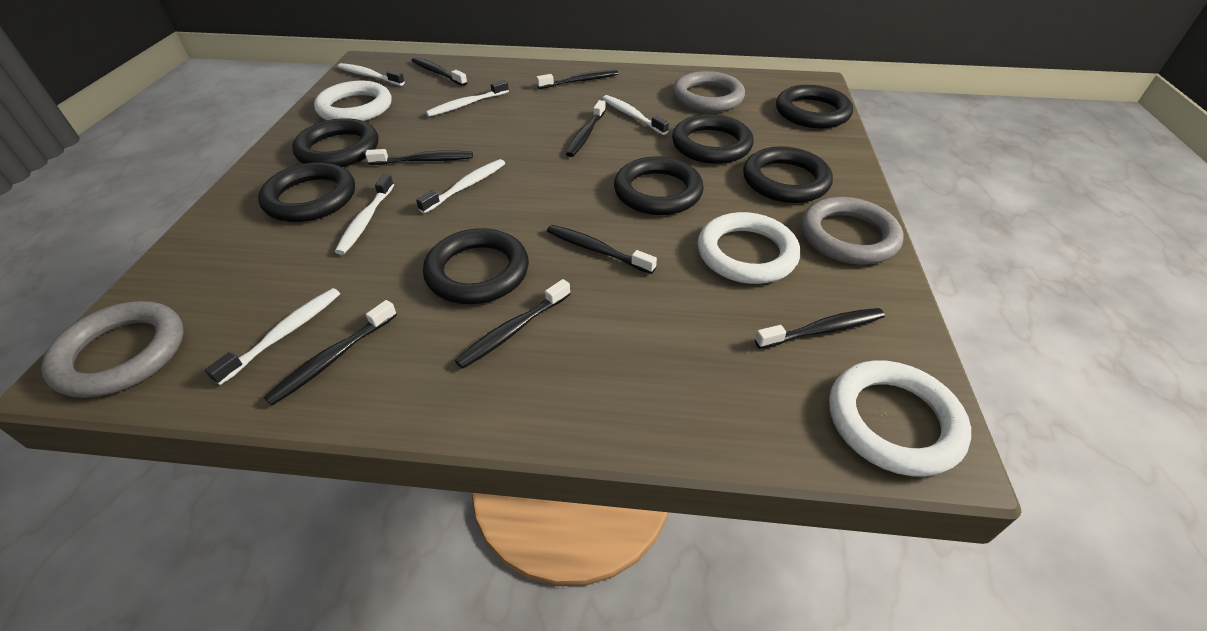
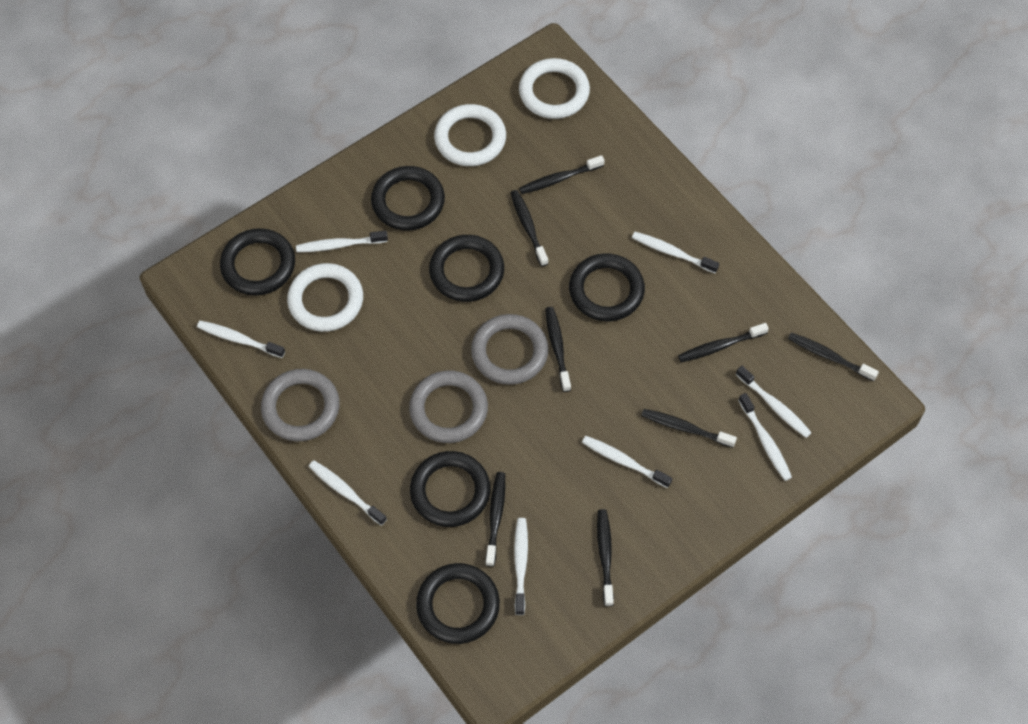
black ring: 7 -> 6
white toothbrush: 6 -> 8

